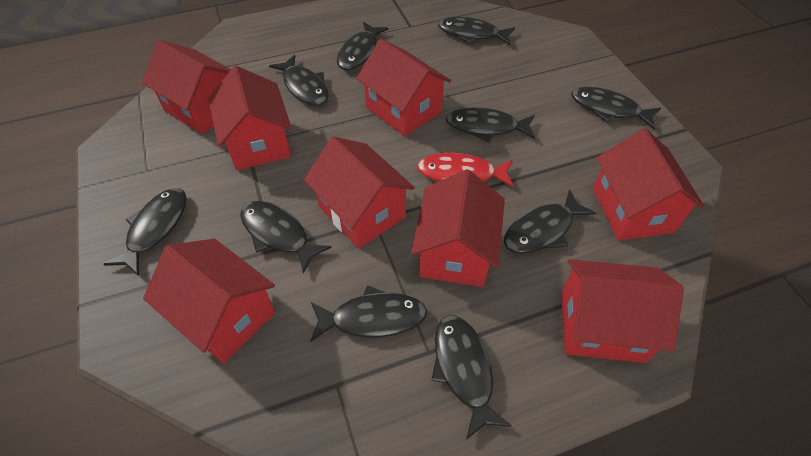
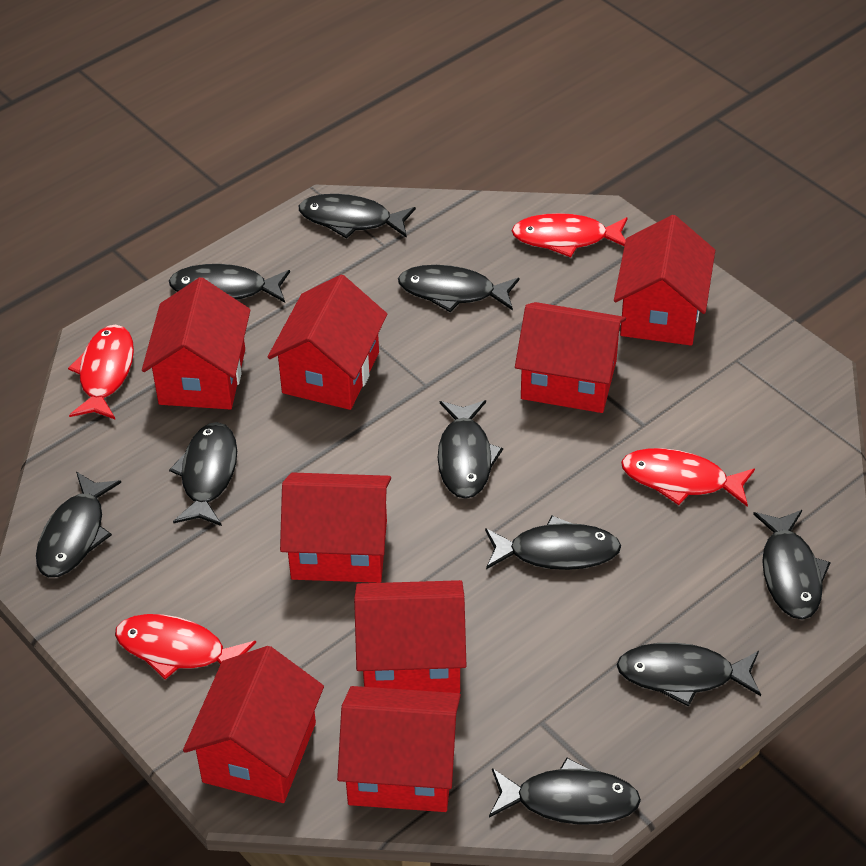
red fish: 1 -> 4

